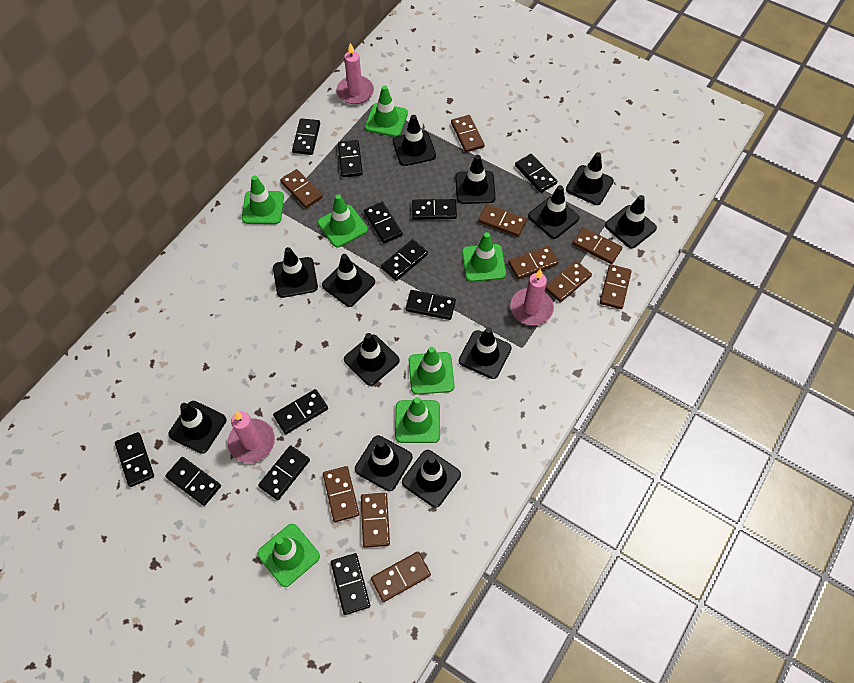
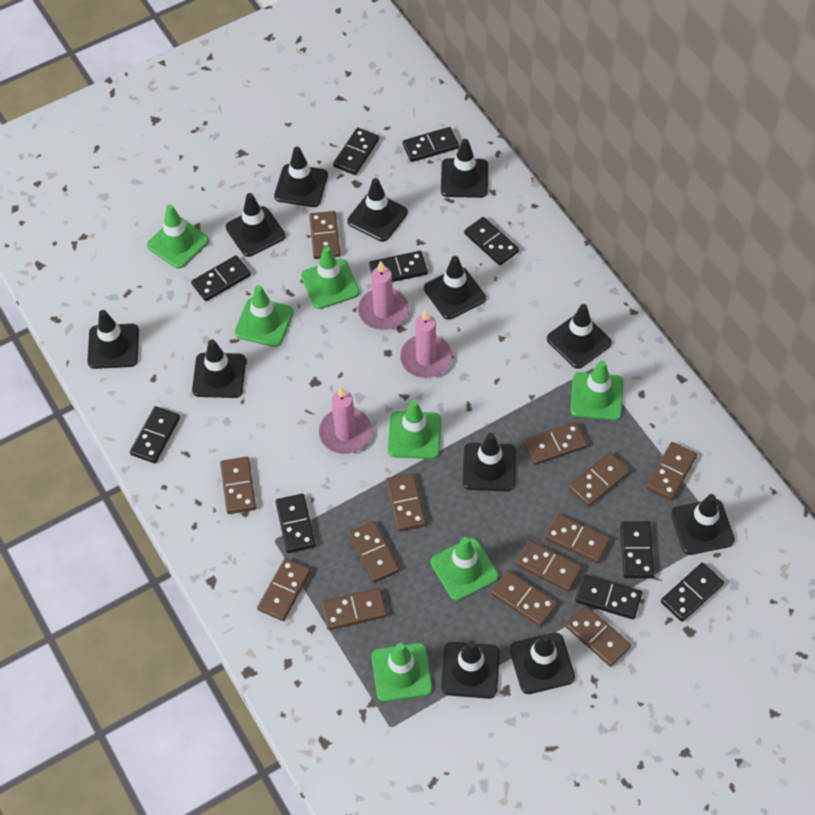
black domino: 12 -> 10
brown domino: 10 -> 13

